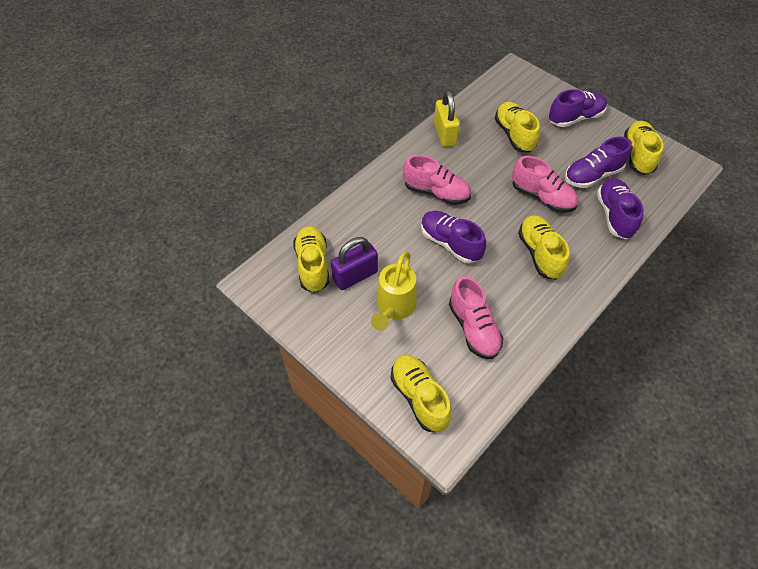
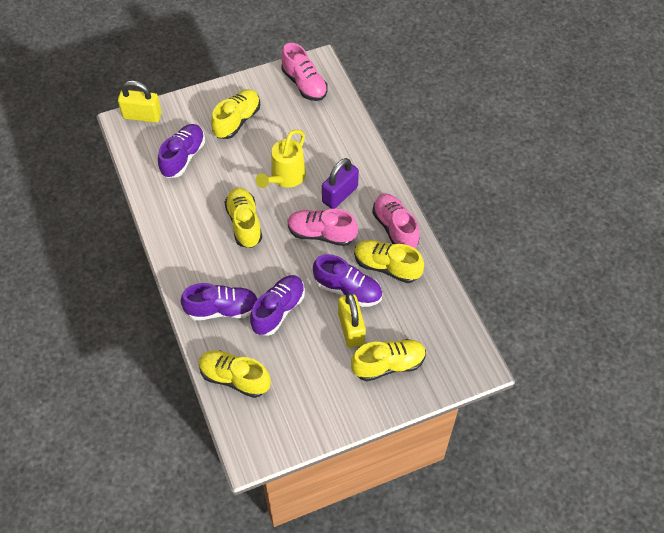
yellow padlock: 1 -> 2

